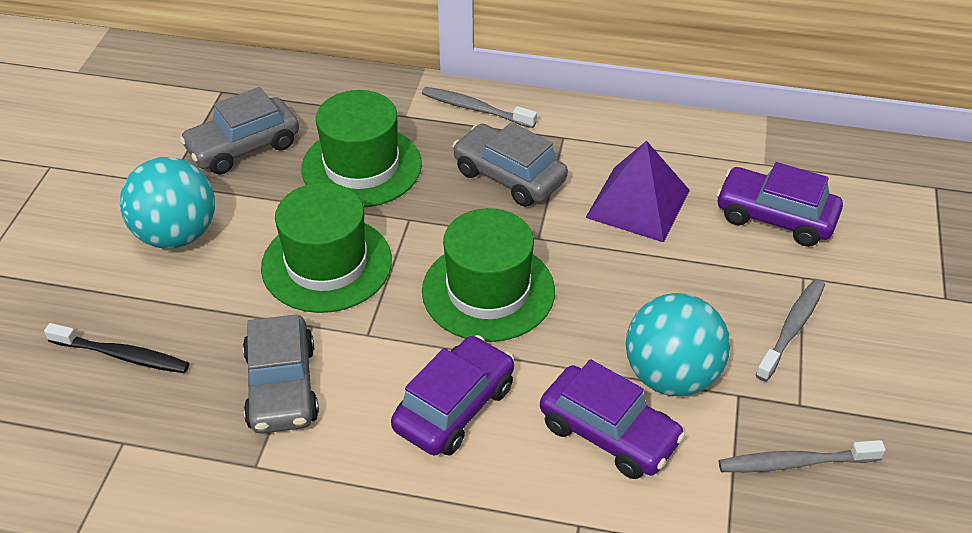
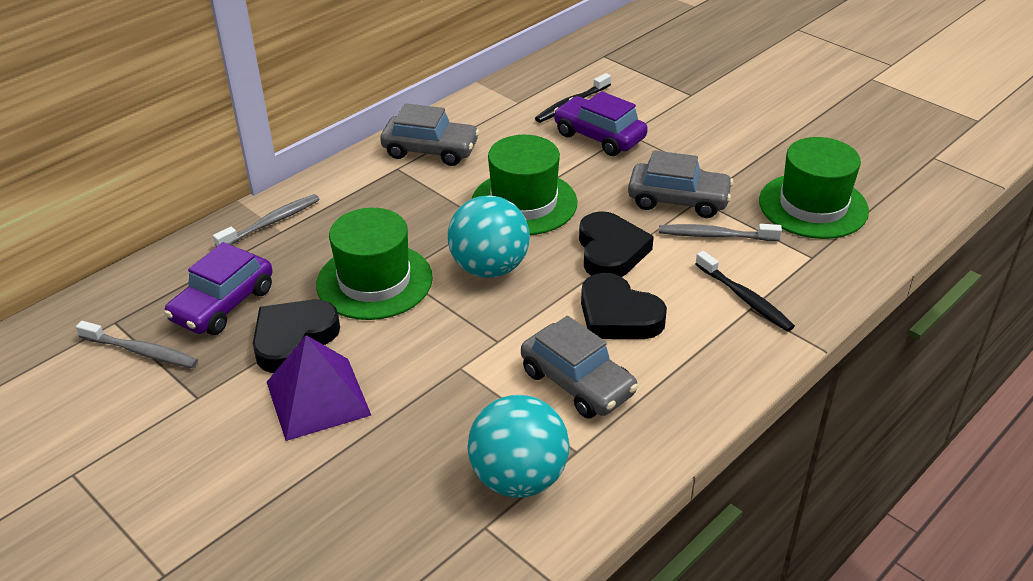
black heart: 0 -> 3
black toothbrush: 1 -> 2
purple car: 3 -> 2

